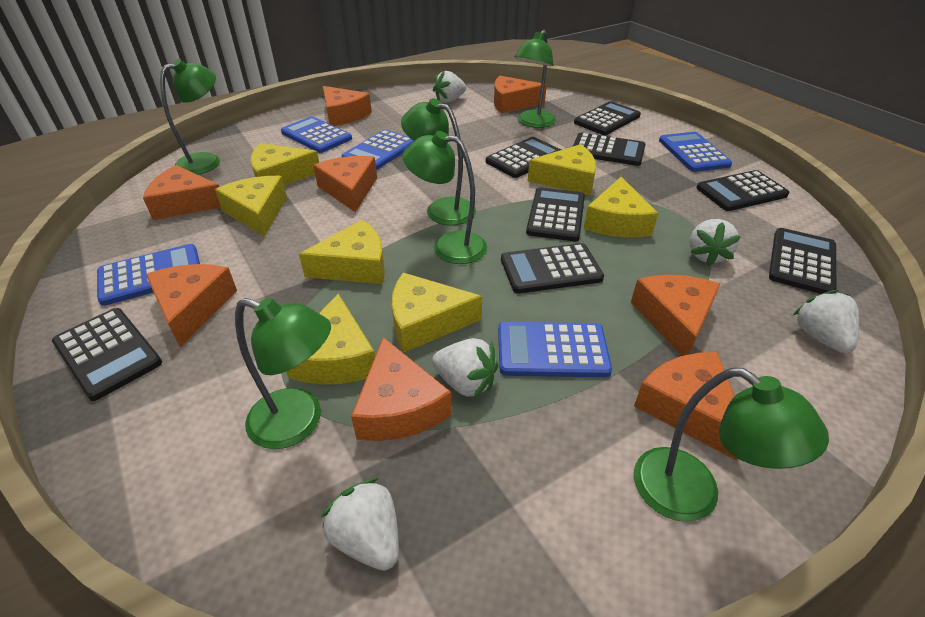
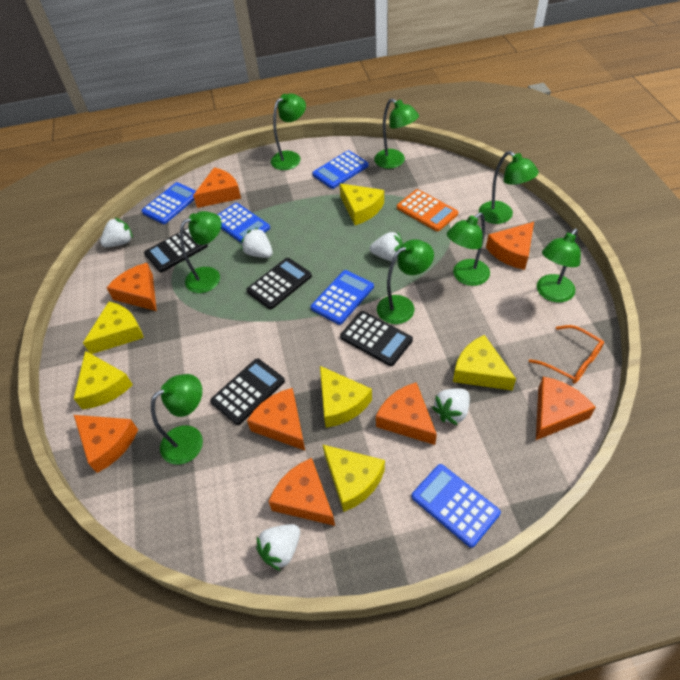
black calculator: 8 -> 4
green lamp: 6 -> 8
orange calculator: 0 -> 1
orange glasses: 0 -> 1
yellow cheese: 7 -> 6

